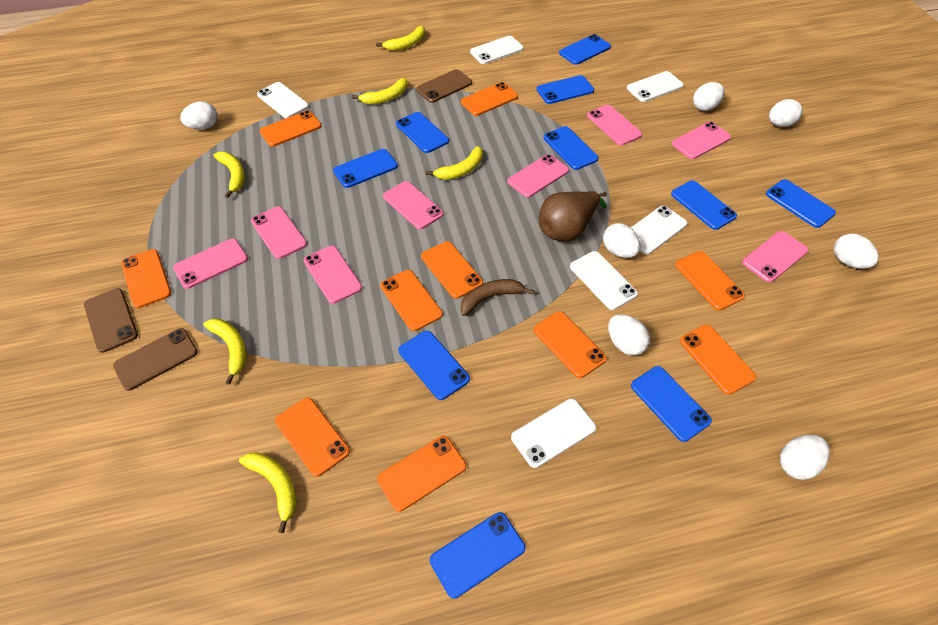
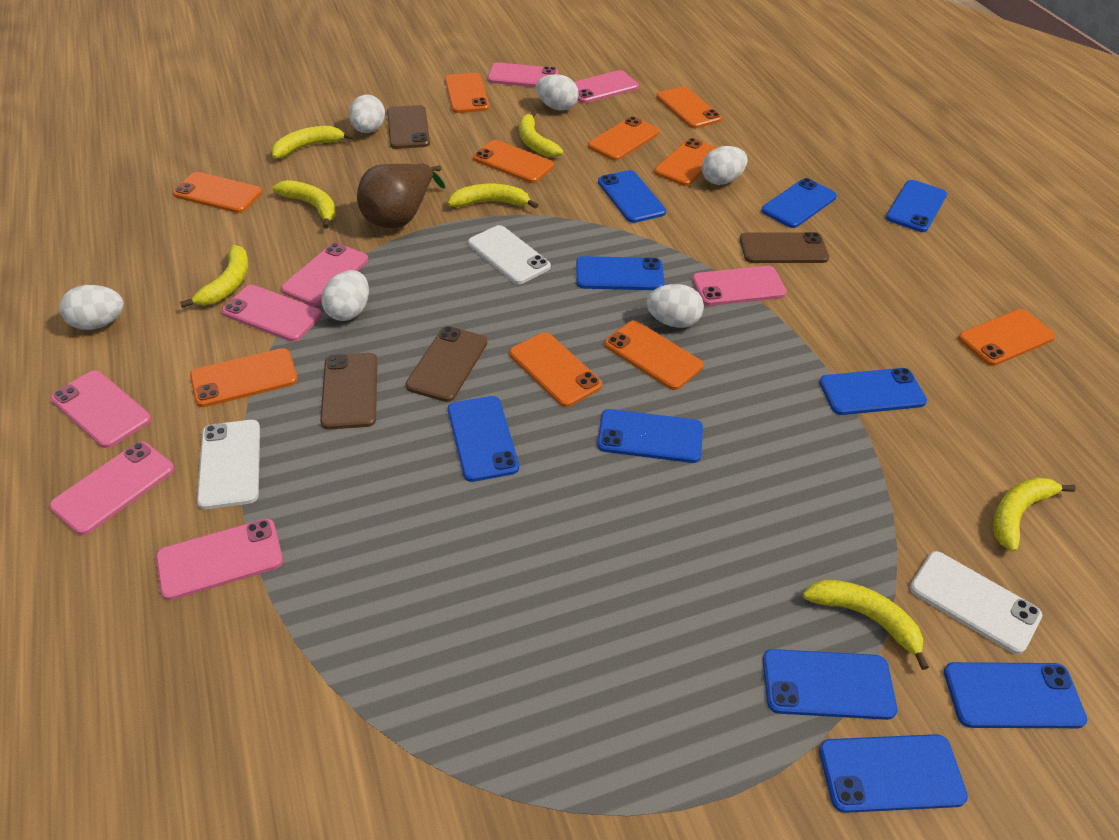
brown banana: 1 -> 0
brown phone: 3 -> 4
white egg: 7 -> 6
white phone: 6 -> 3
yellow banana: 6 -> 7

